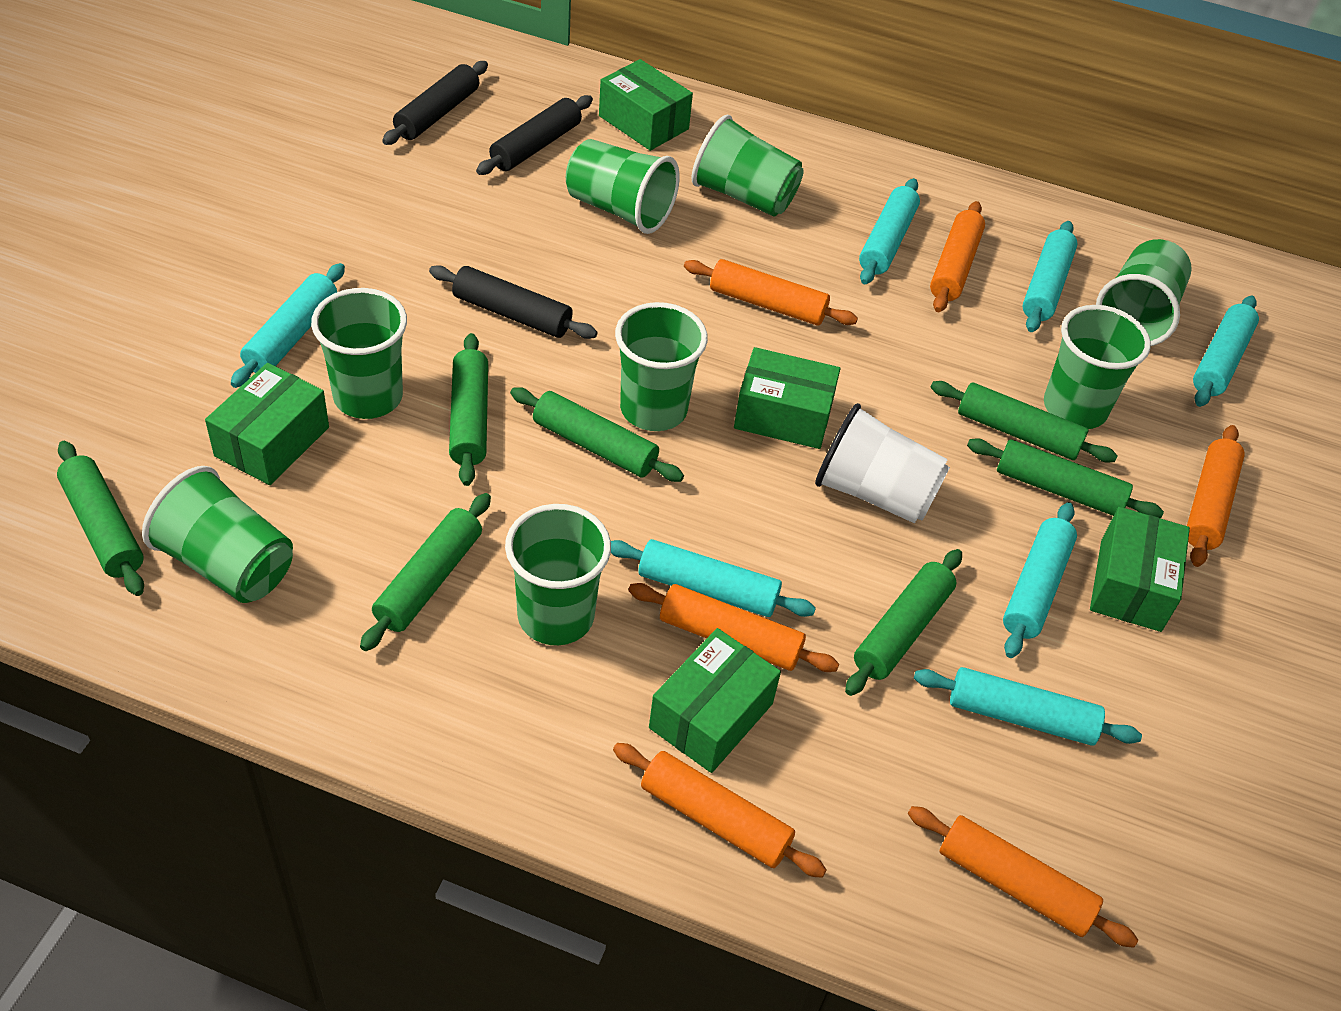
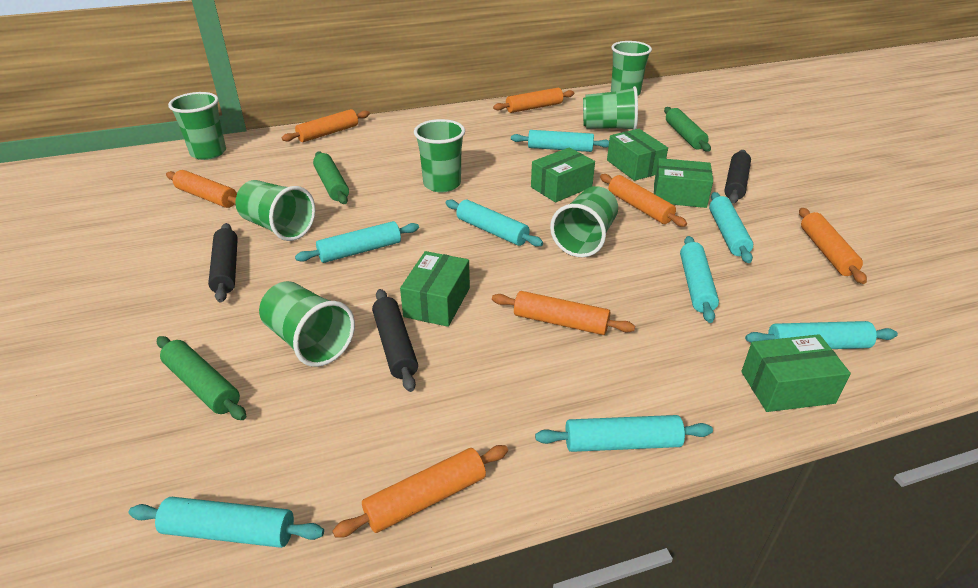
green cup: 8 -> 7
green rolling pin: 7 -> 3
orange rolling pin: 6 -> 7
turquoise rolling pin: 7 -> 8
white cup: 1 -> 0

